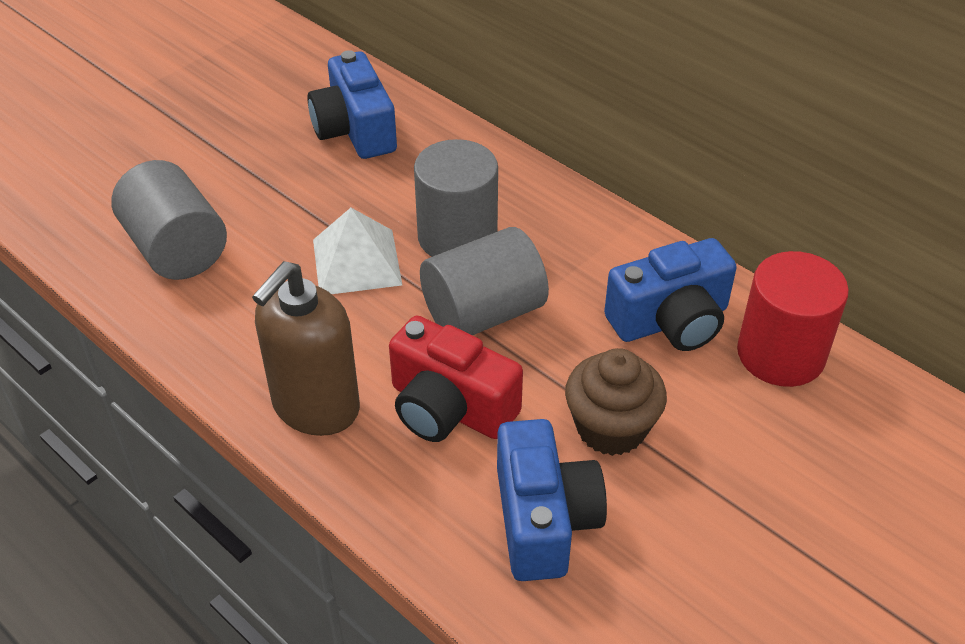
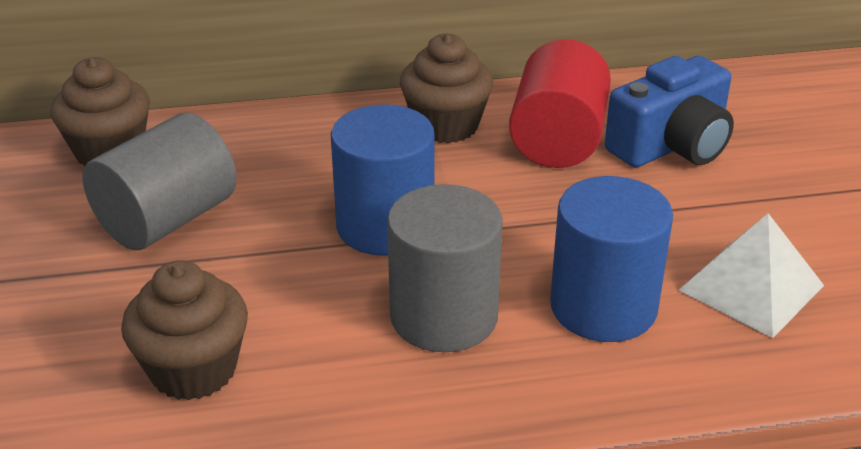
blue camera: 3 -> 1
blue cylinder: 0 -> 2
brown cupcake: 1 -> 3
brown soap dispenser: 1 -> 0
grey cylinder: 3 -> 2
red camera: 1 -> 0

